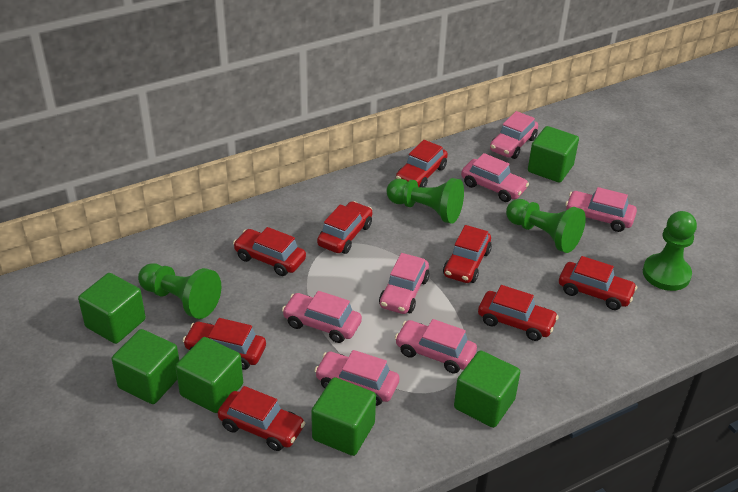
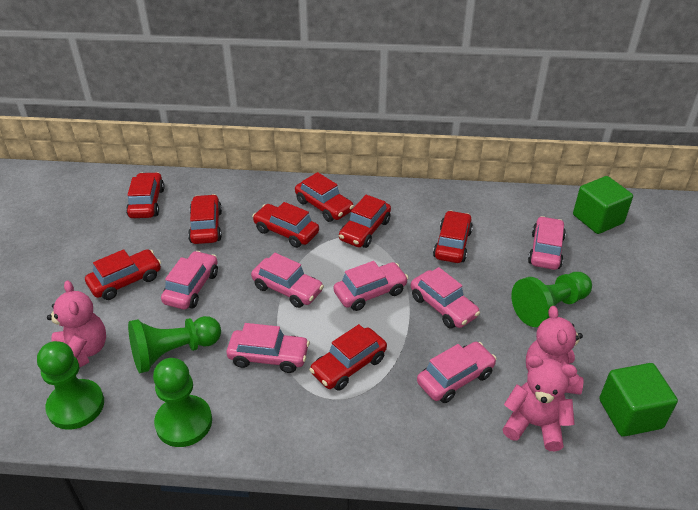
green cube: 6 -> 2
pink teddy bear: 0 -> 3

